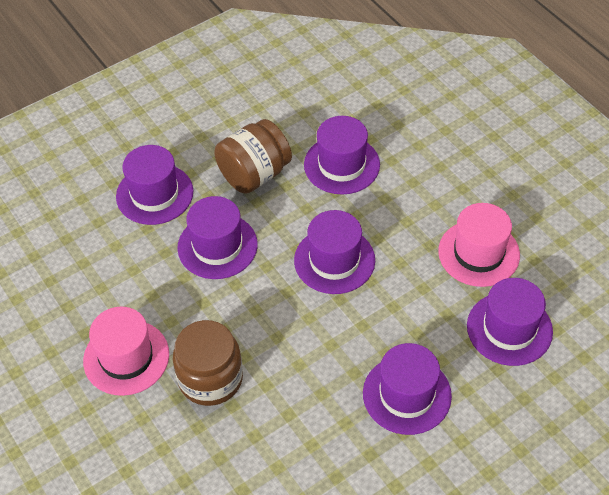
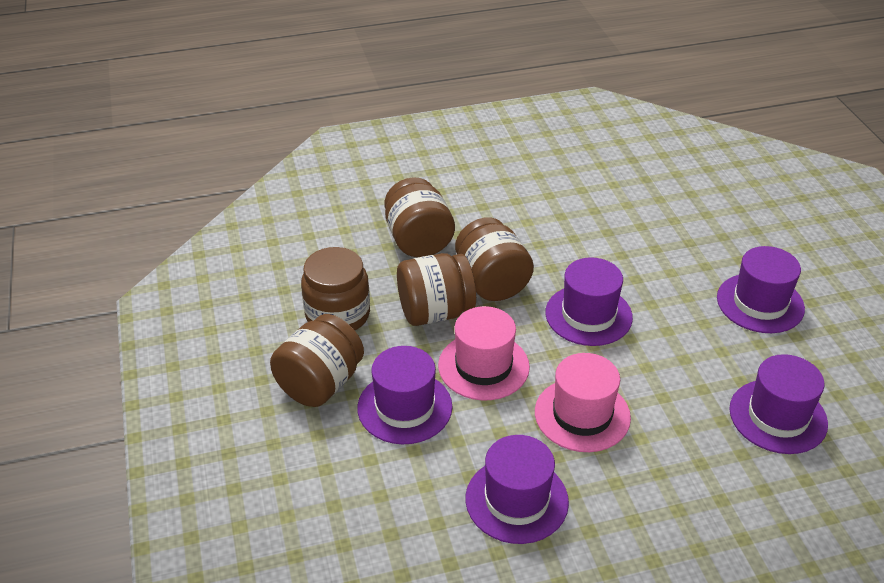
brown jar: 2 -> 5
purple hat: 6 -> 5

